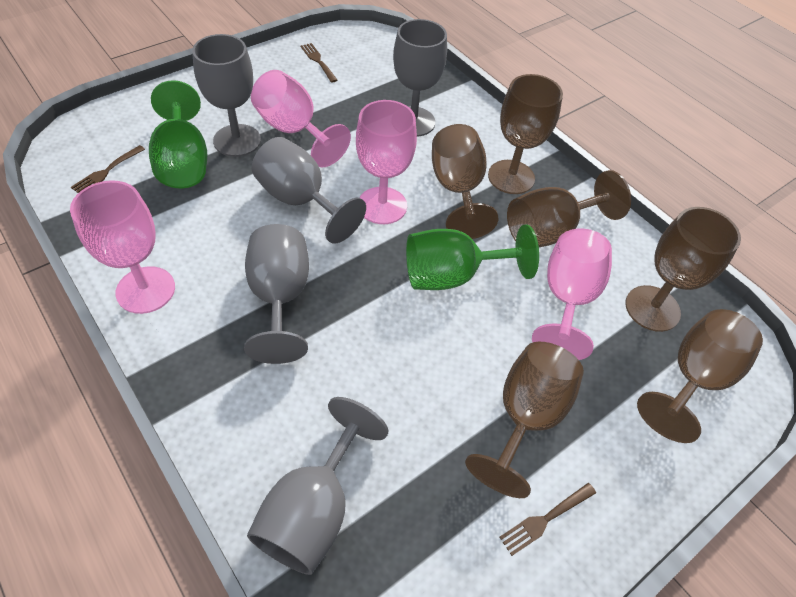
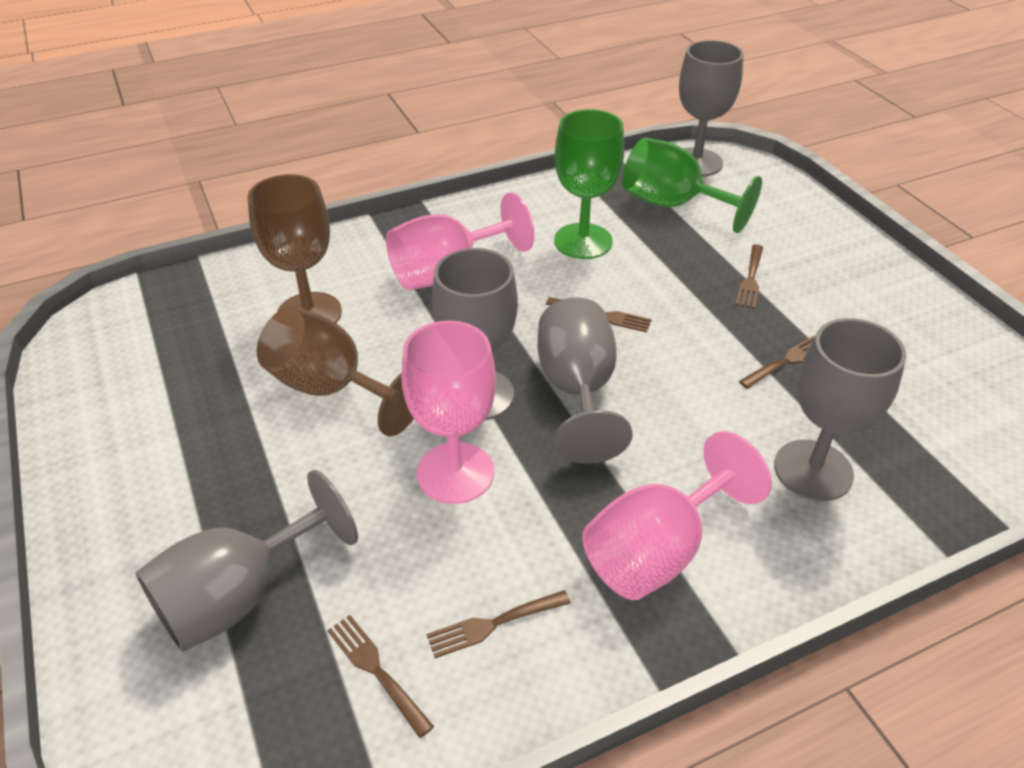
brown fork: 3 -> 5
brown goblet: 6 -> 2
pink goblet: 4 -> 3

